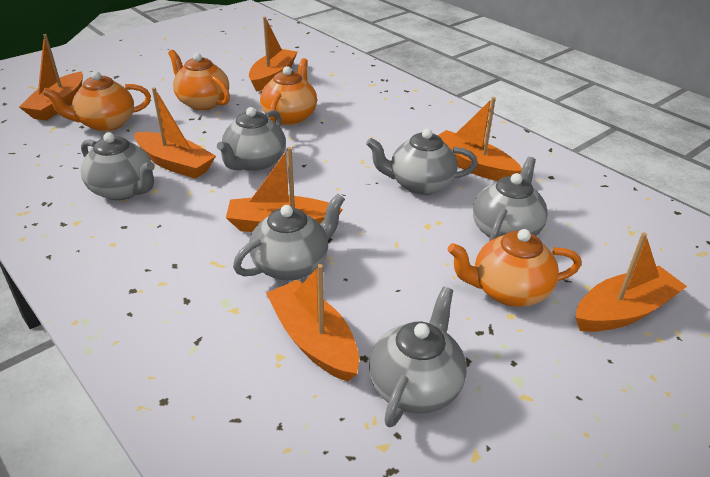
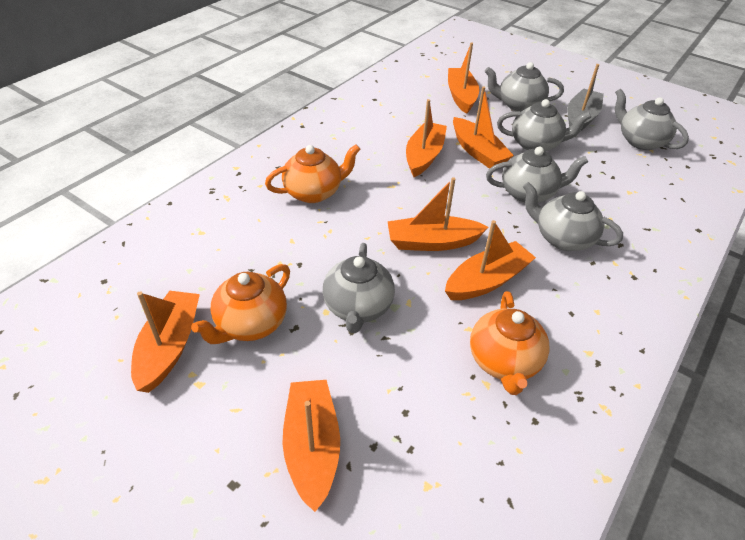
grey boat: 0 -> 1
orange teapot: 4 -> 3

